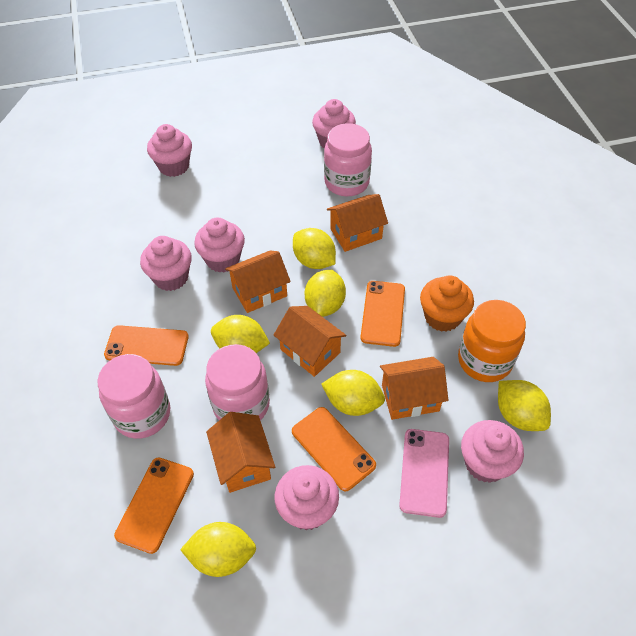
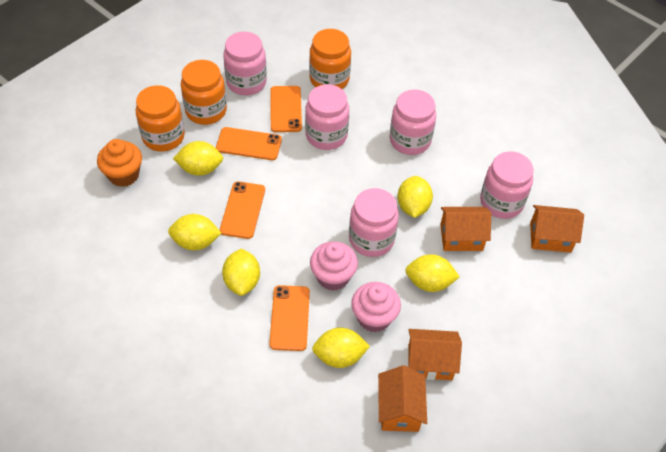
orange house: 5 -> 4
orange jar: 1 -> 3
pink cupcake: 6 -> 2
pink jar: 3 -> 5
pink phone: 1 -> 0

